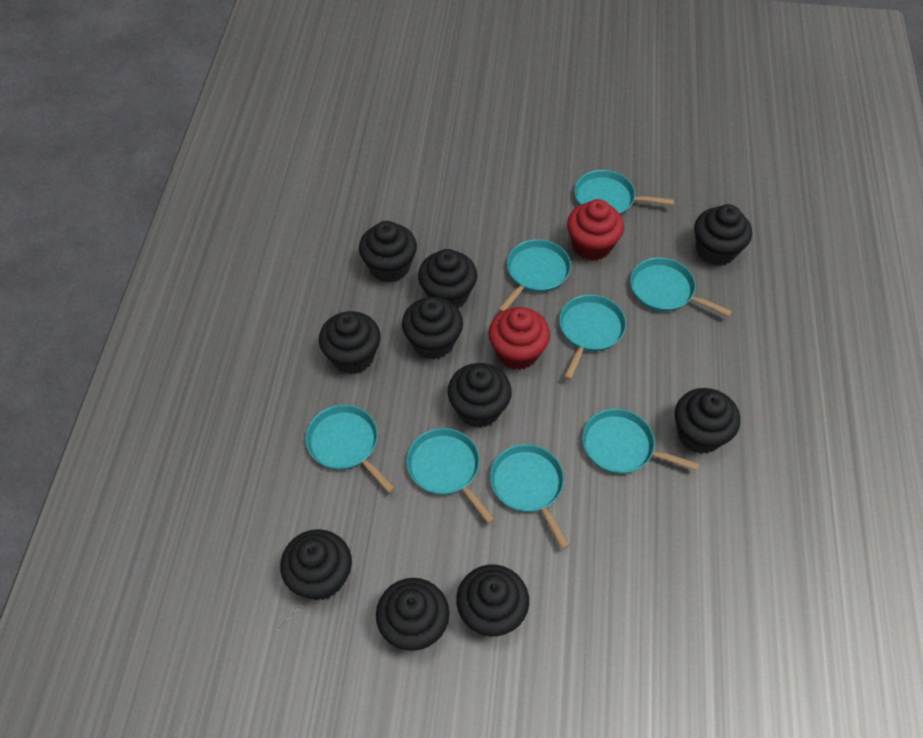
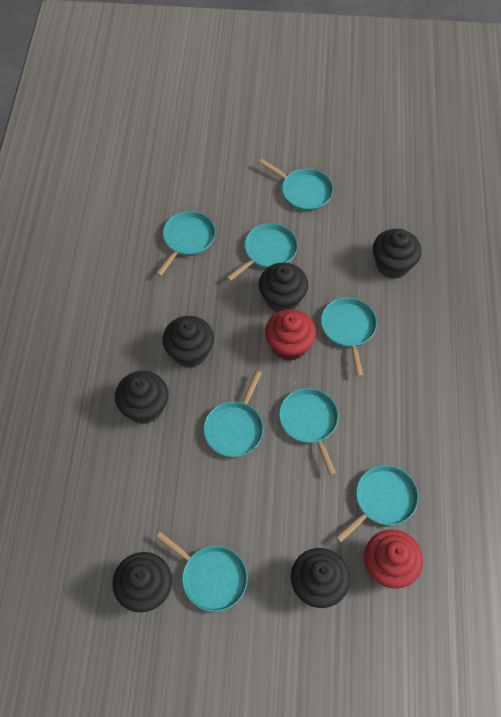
black cupcake: 10 -> 6

